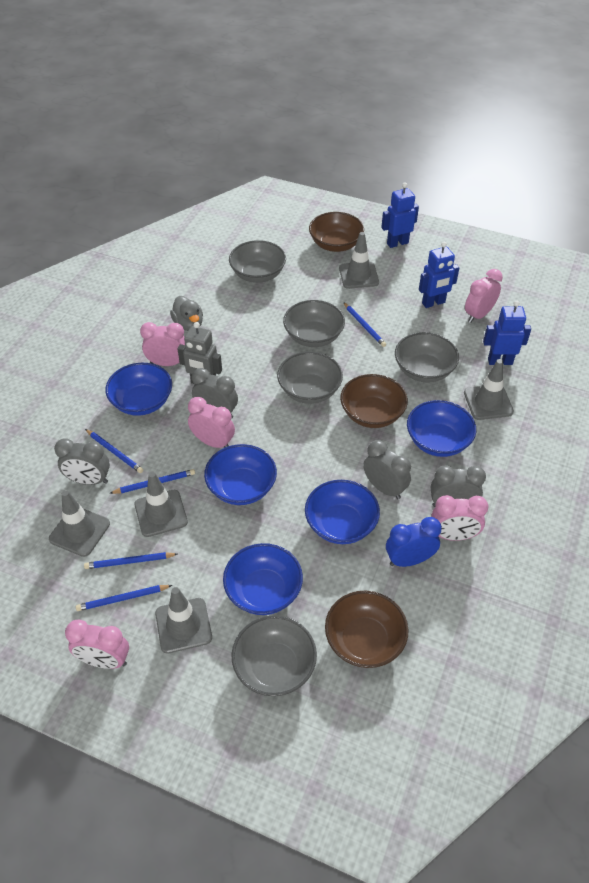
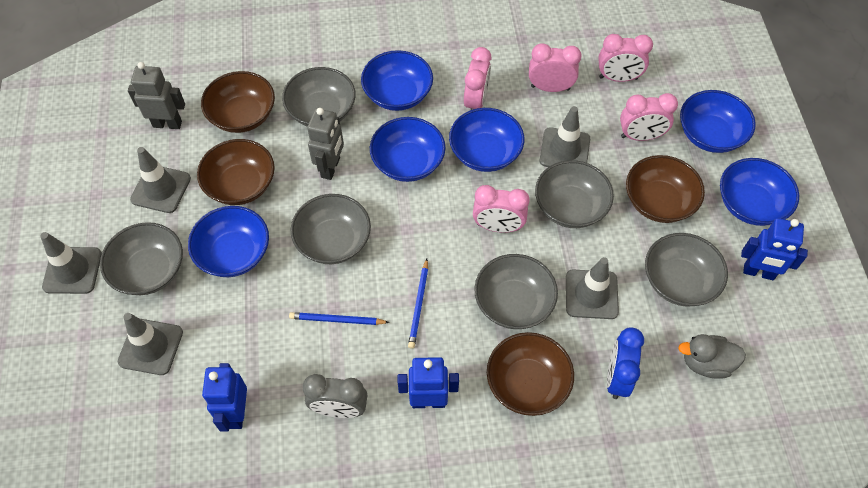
blue bowl: 5 -> 6
blue pencil: 5 -> 2
brown bowl: 3 -> 4
grey bowl: 5 -> 6
grey clock: 4 -> 1
grey robot: 1 -> 2

